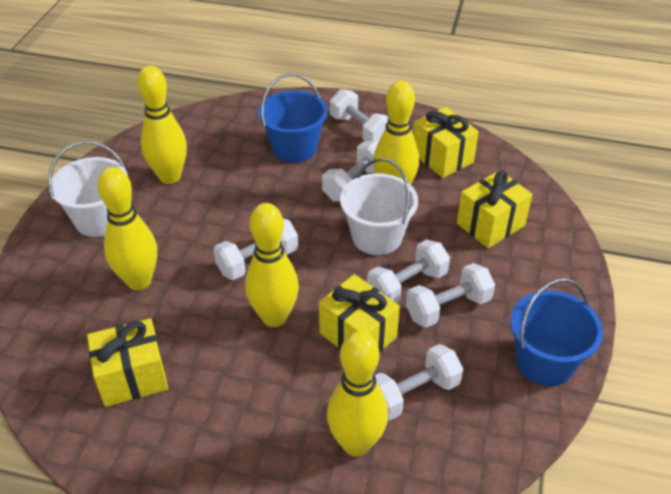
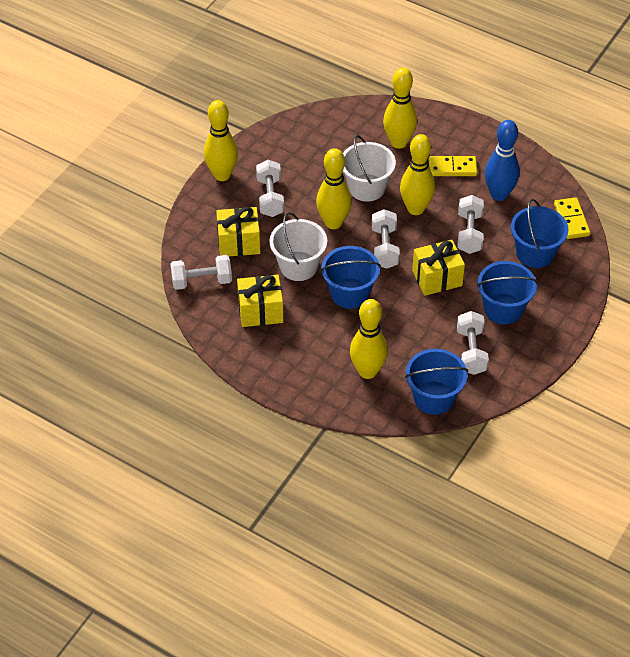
blue bowling pin: 0 -> 1
blue bucket: 2 -> 4
white dumbbell: 6 -> 5
yellow domino: 0 -> 2
yellow gift: 4 -> 3

